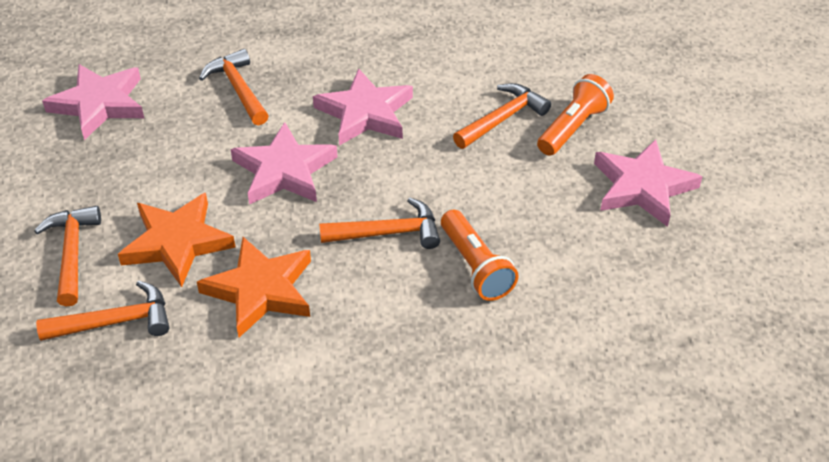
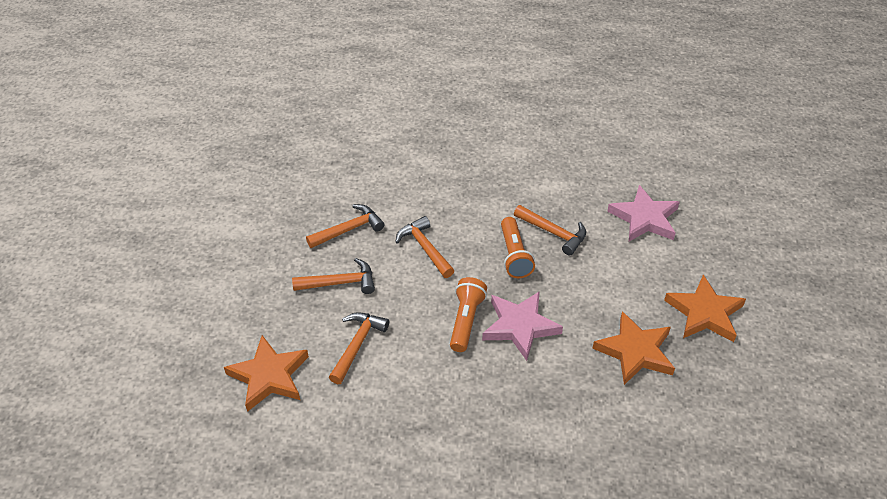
orange star: 2 -> 3
pink star: 4 -> 2

